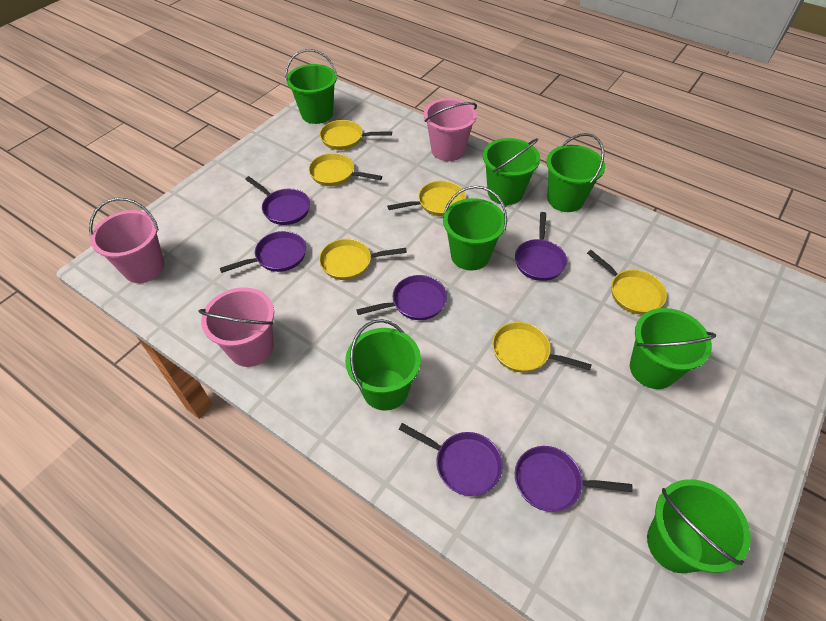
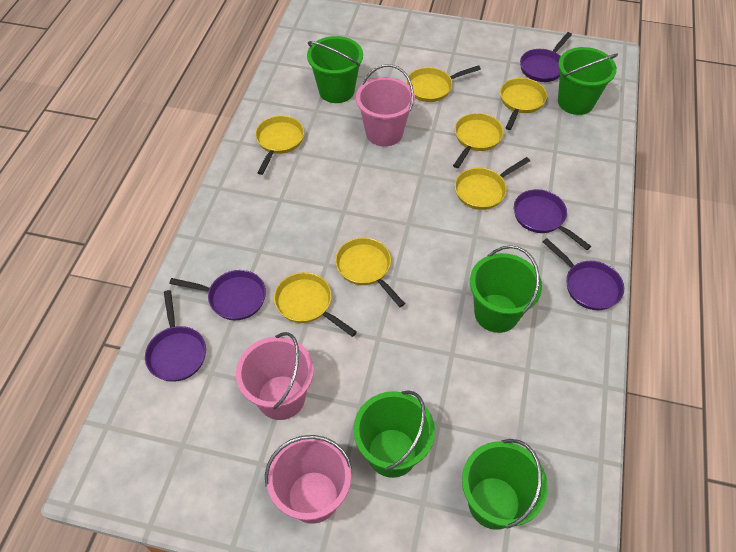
green bucket: 7 -> 5
purple pan: 6 -> 5
yellow pan: 6 -> 7

